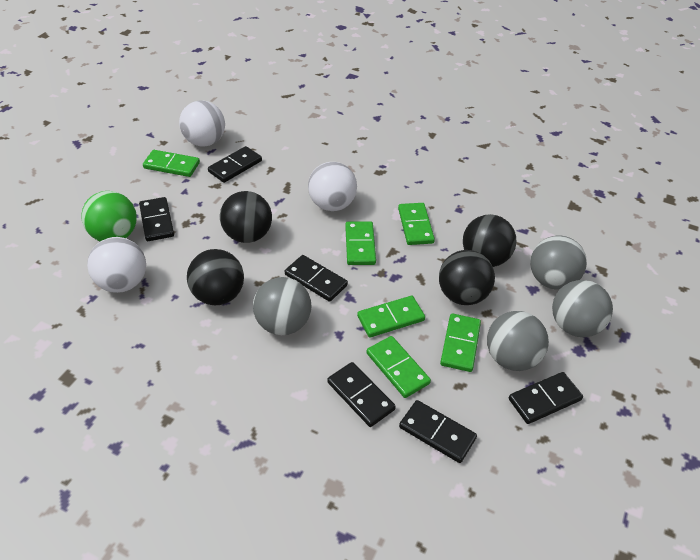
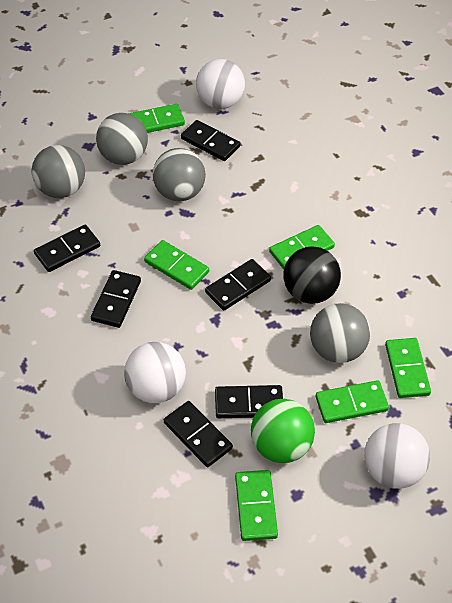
black ball: 4 -> 1

